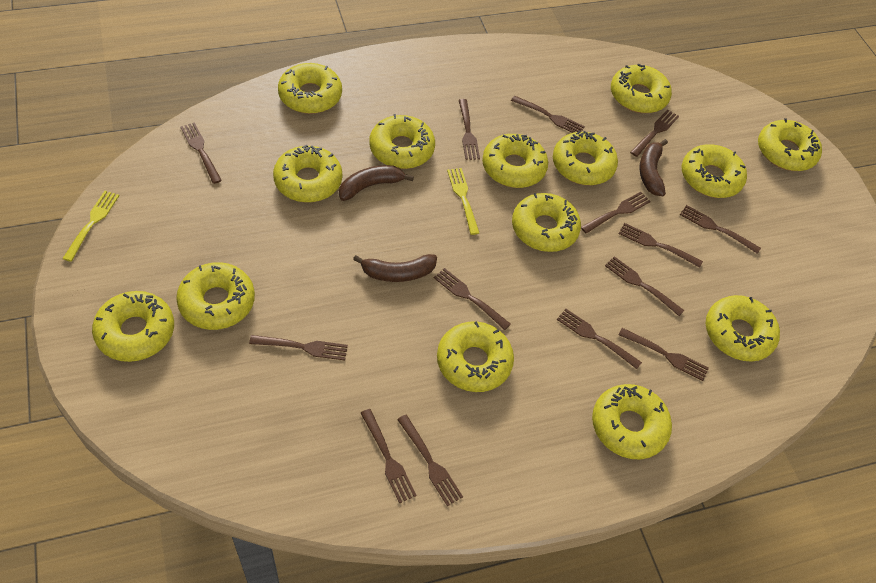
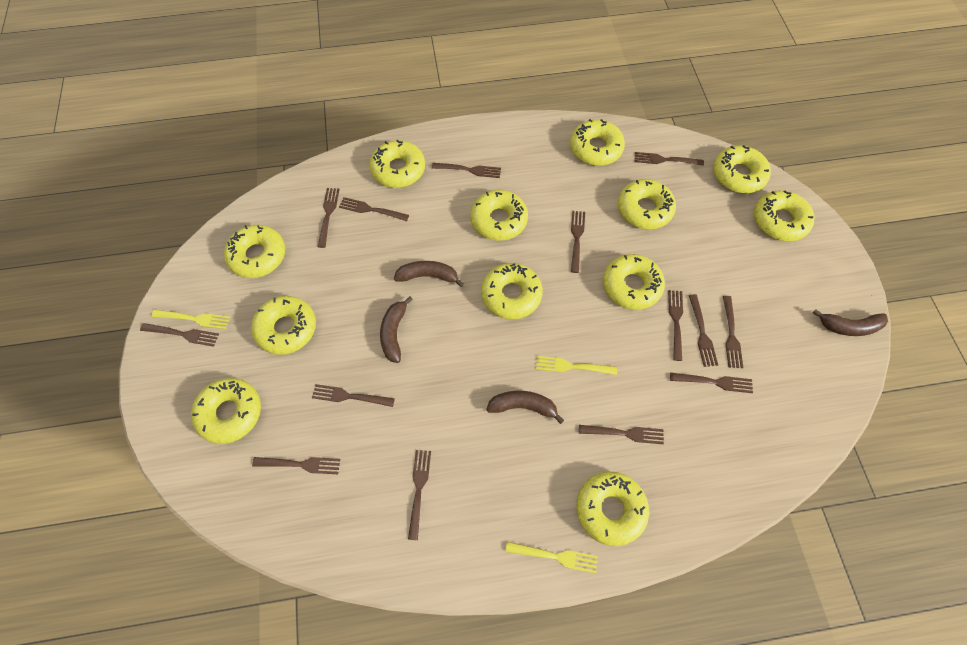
brown banana: 3 -> 4
yellow donut: 14 -> 12
yellow fork: 2 -> 3

